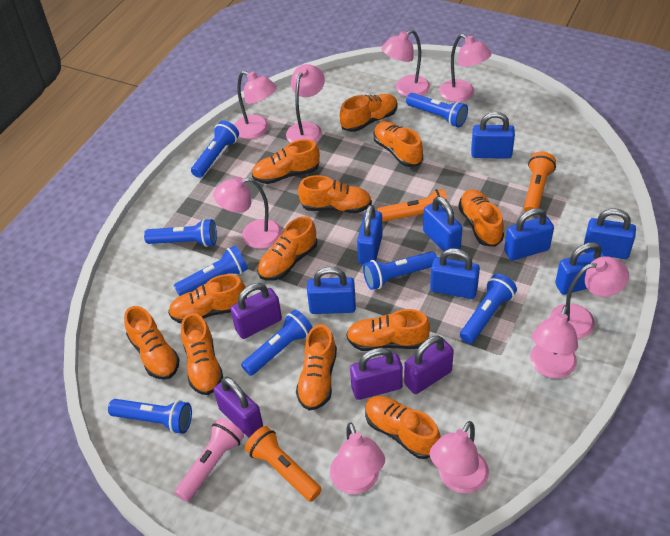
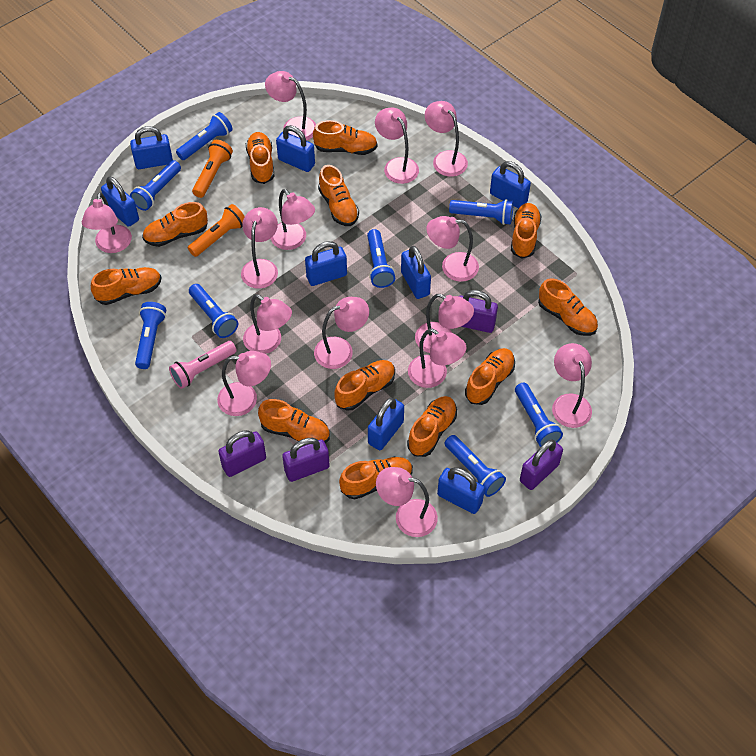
orange flashlight: 3 -> 2
pink lamp: 9 -> 14

